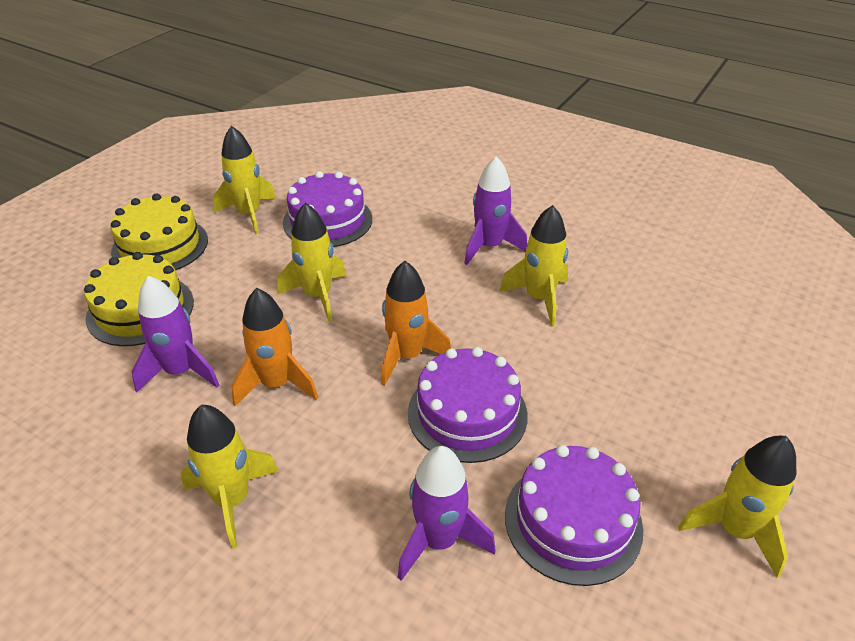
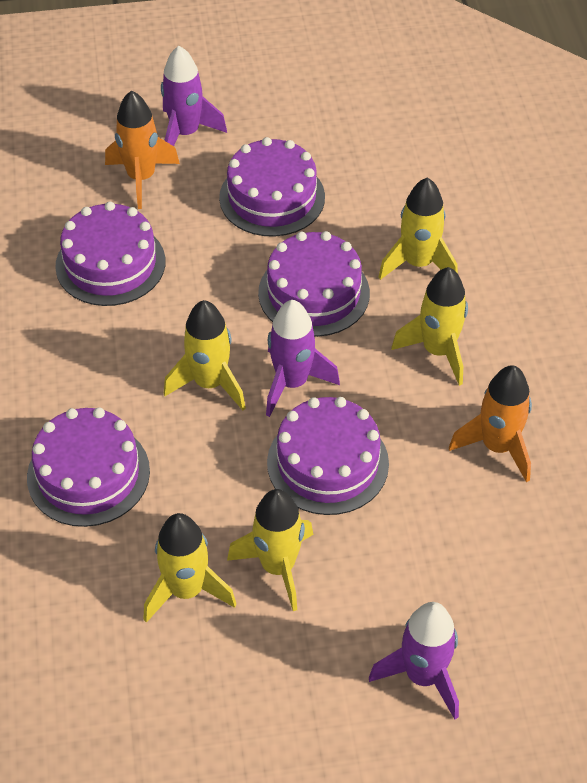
purple cake: 3 -> 5
yellow cake: 2 -> 0

